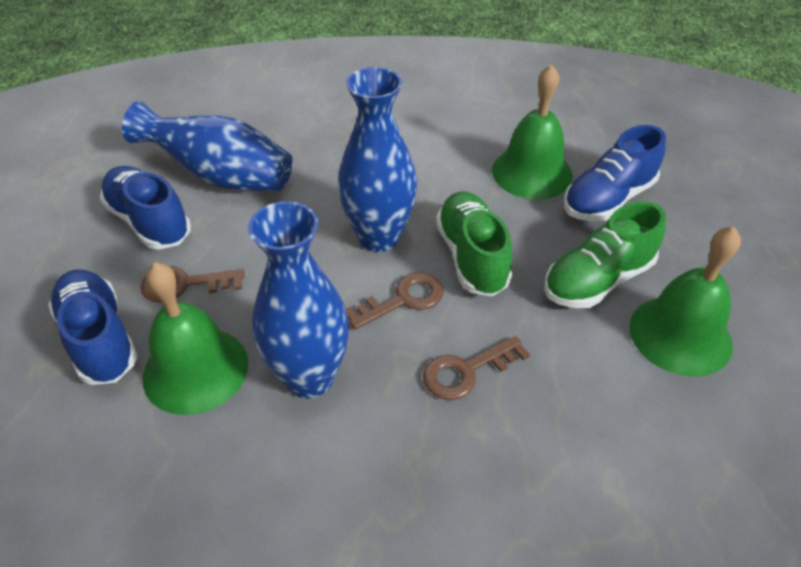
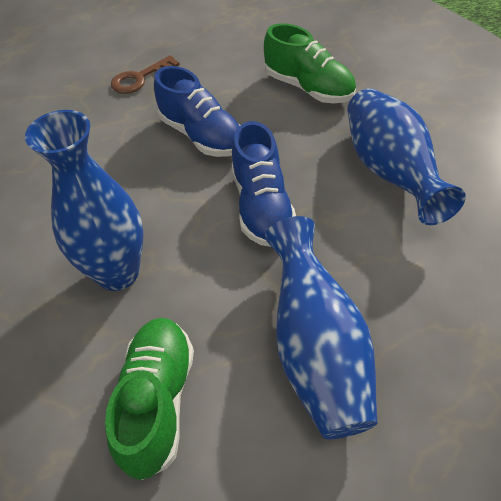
blue shoe: 3 -> 2
brown key: 3 -> 1
green bell: 3 -> 0

